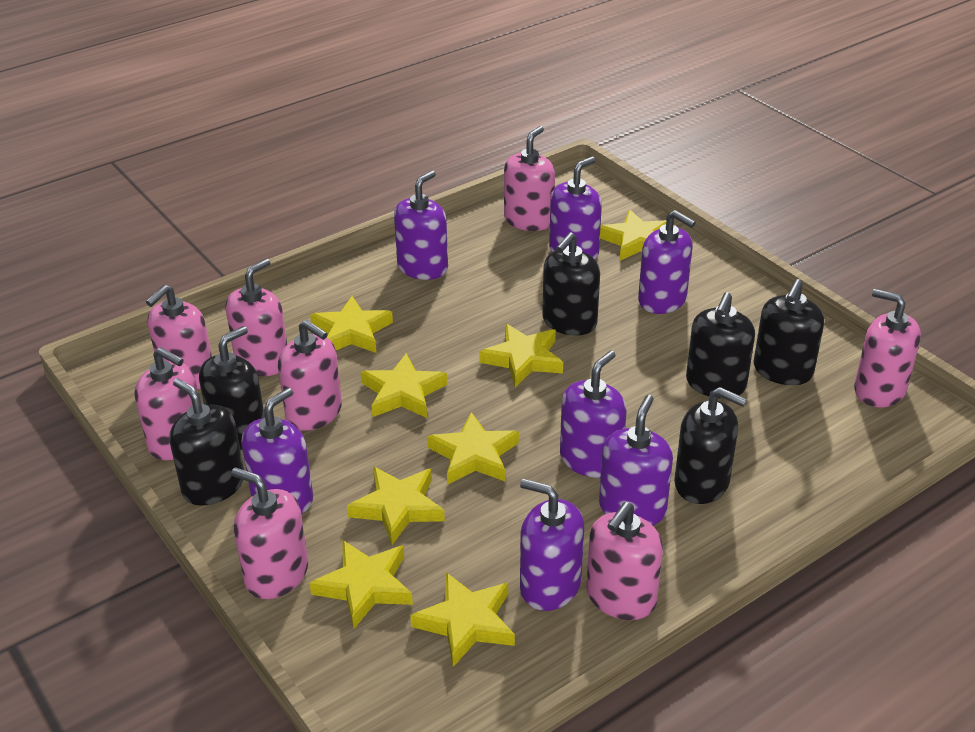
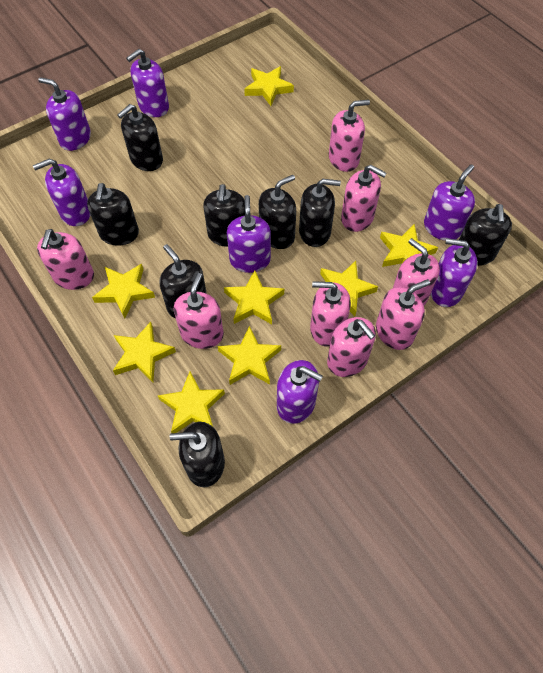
black soap dispenser: 6 -> 8

